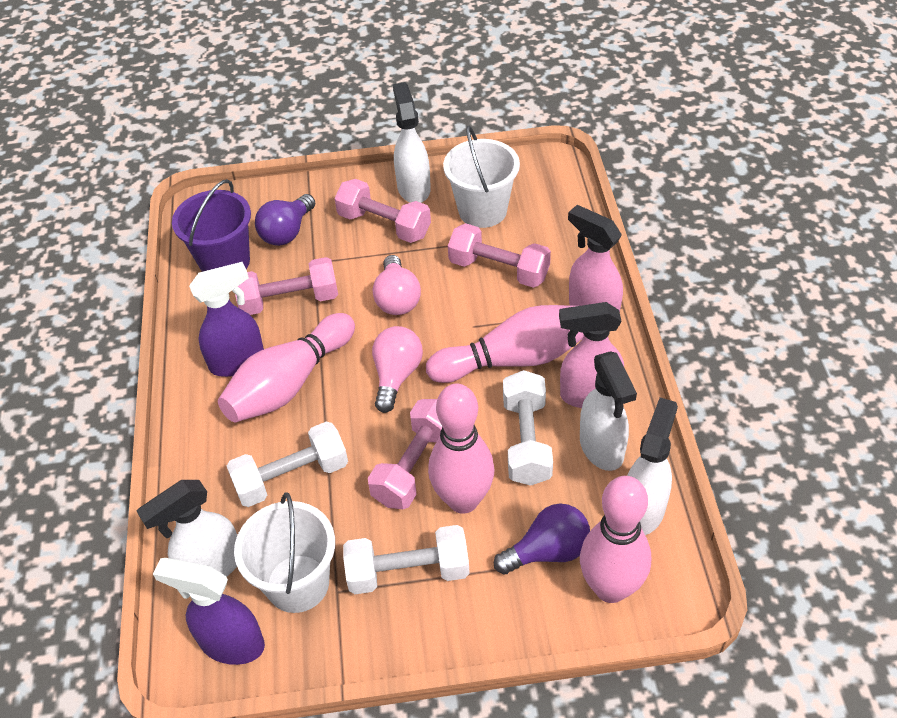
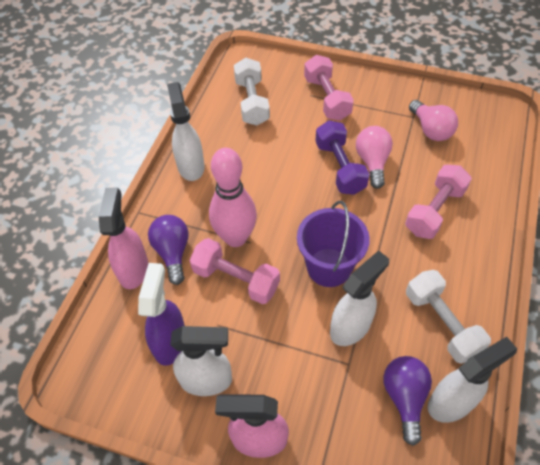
pink bowling pin: 4 -> 1
pink dumbbell: 4 -> 3
purple dumbbell: 0 -> 1
purple spray bottle: 2 -> 1
white bucket: 2 -> 0
white dumbbell: 3 -> 2

